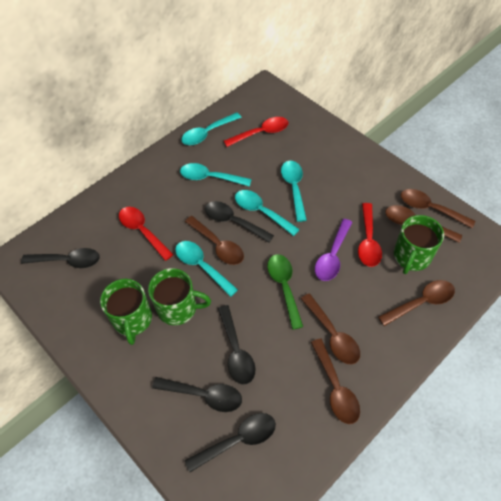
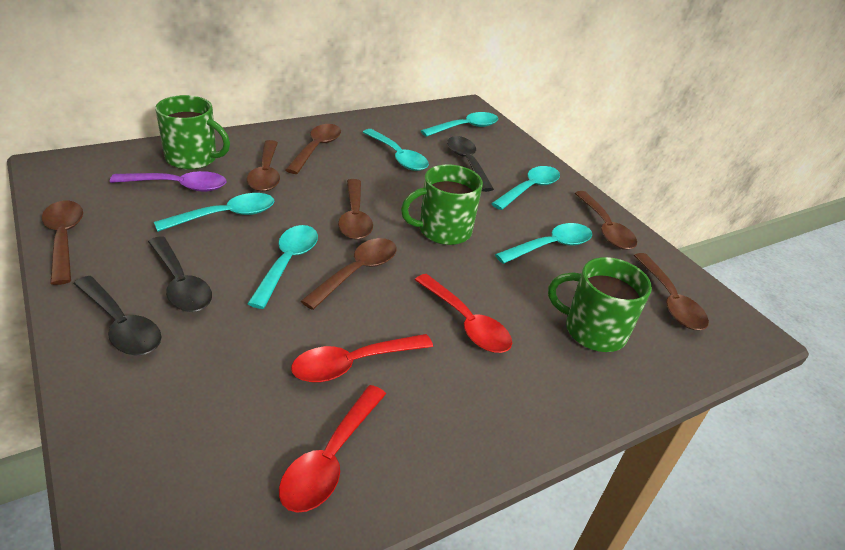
black spoon: 5 -> 3
brown spoon: 6 -> 7
green spoon: 1 -> 0
turquoise spoon: 5 -> 6

